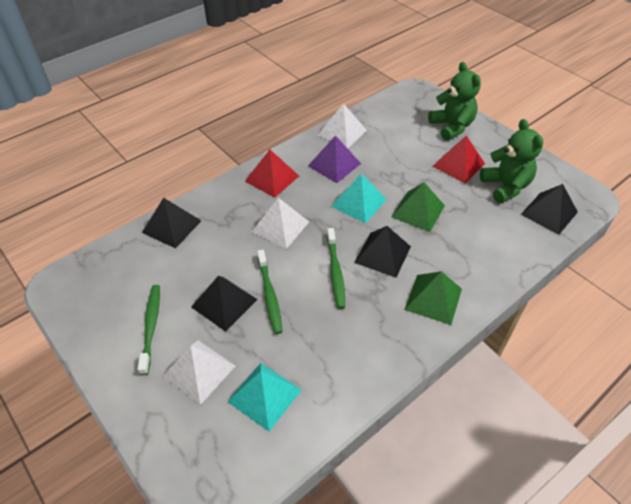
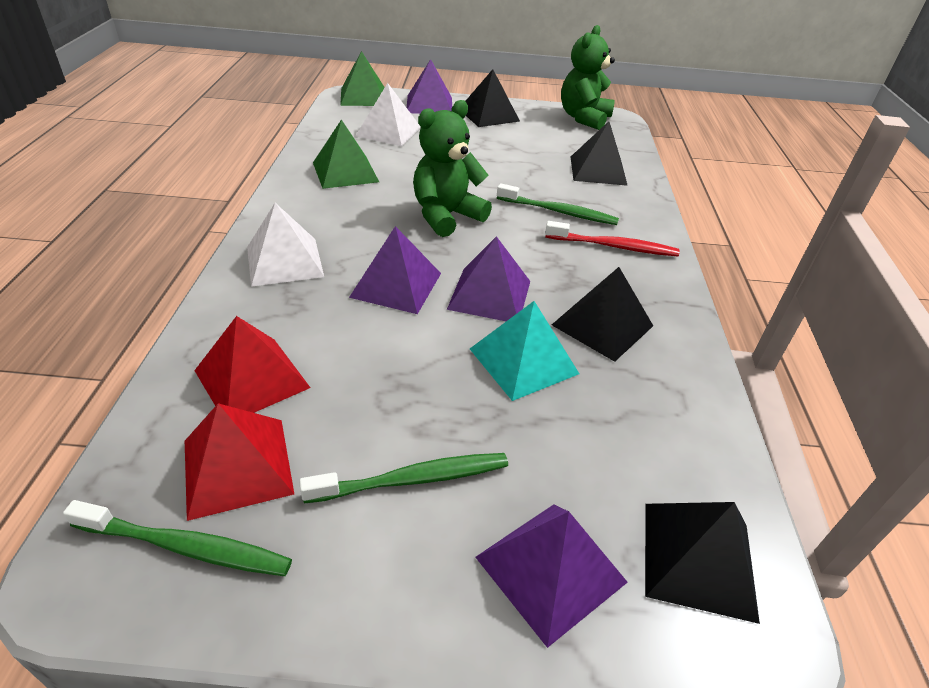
purple pyramid: 1 -> 4
red toothbrush: 0 -> 1
turquoise pyramid: 2 -> 1
white pyramid: 3 -> 2

